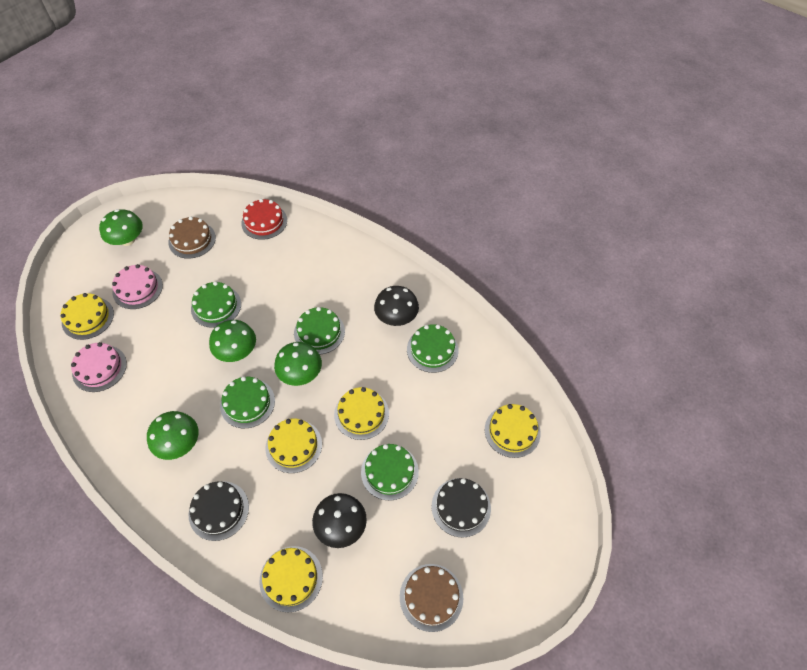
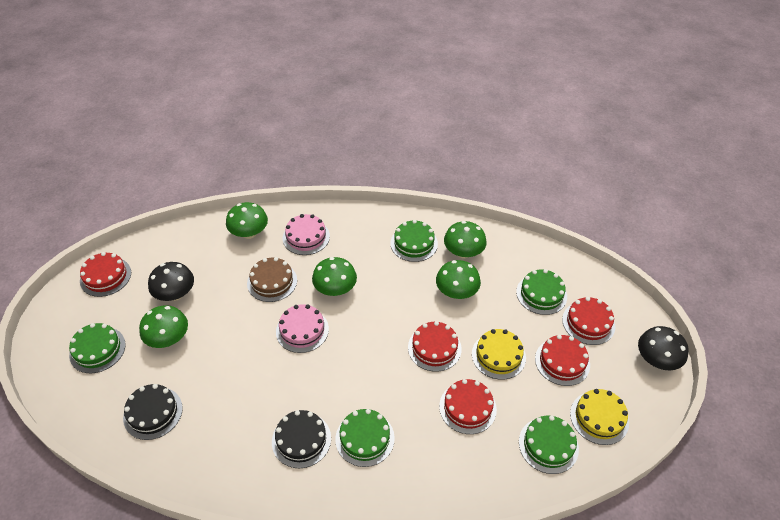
brown cake: 2 -> 1
green mushroom: 4 -> 5
red cake: 1 -> 5
yellow cake: 5 -> 2

